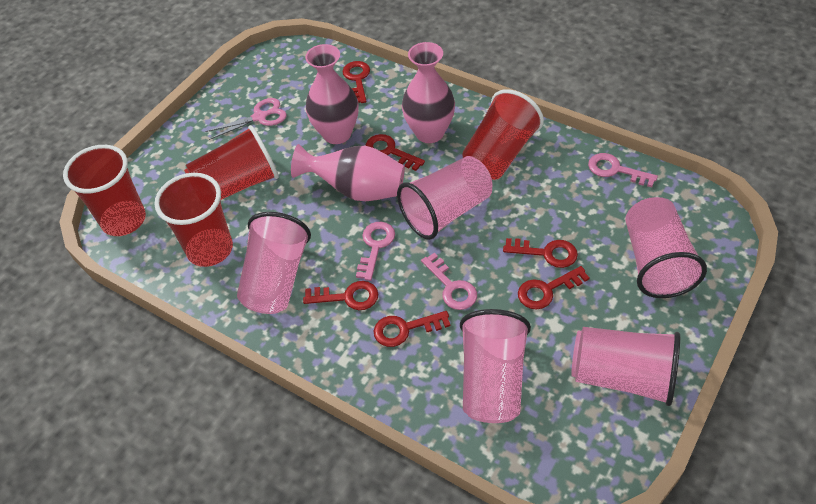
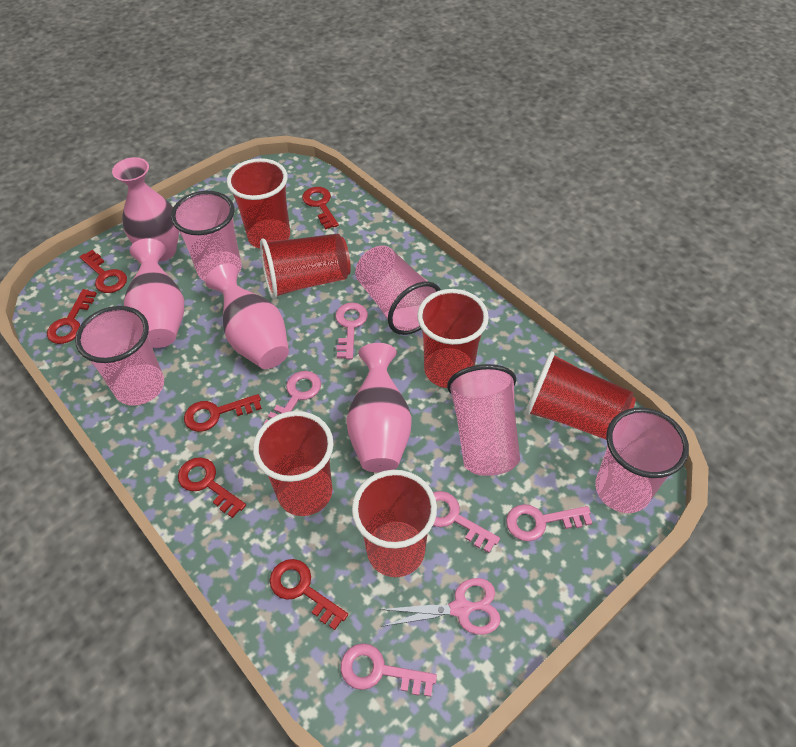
pink key: 3 -> 5
pink vase: 3 -> 4
red cup: 4 -> 6

